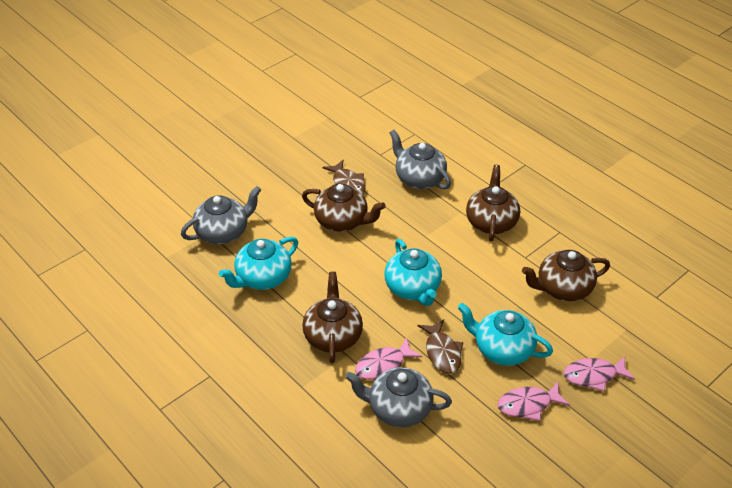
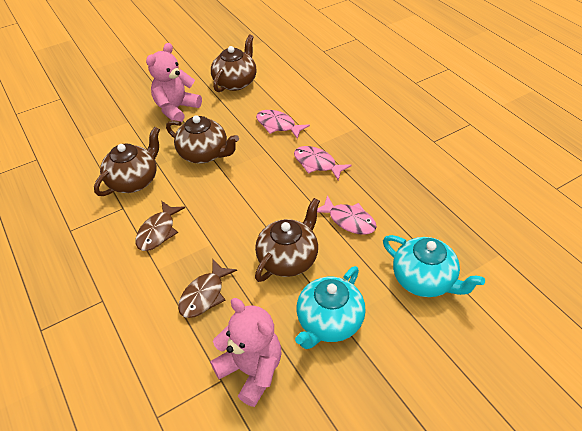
grey teapot: 3 -> 0
pink teddy bear: 0 -> 2
turquoise teapot: 3 -> 2

